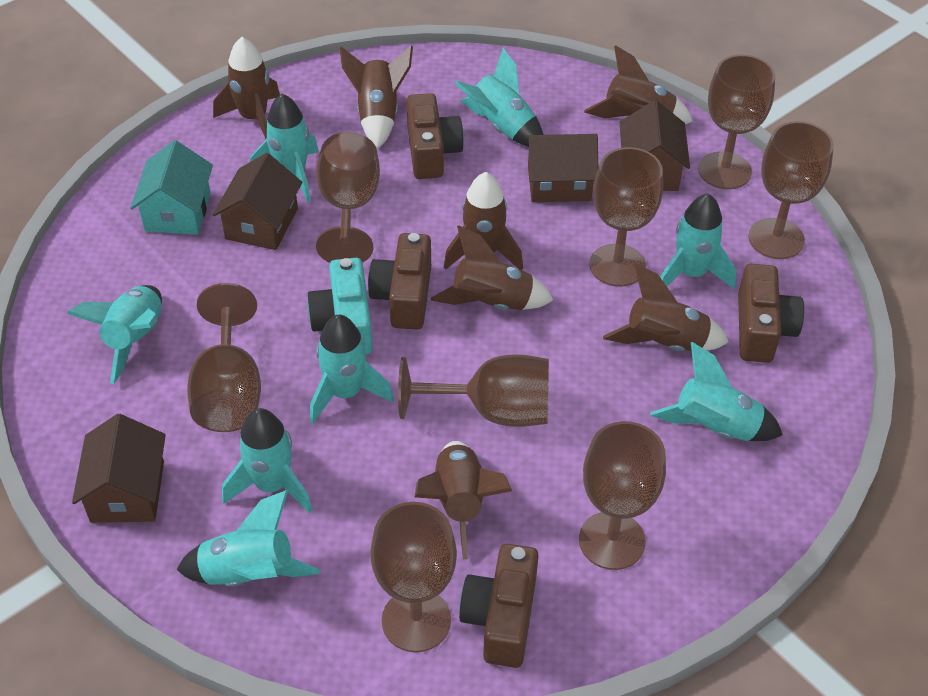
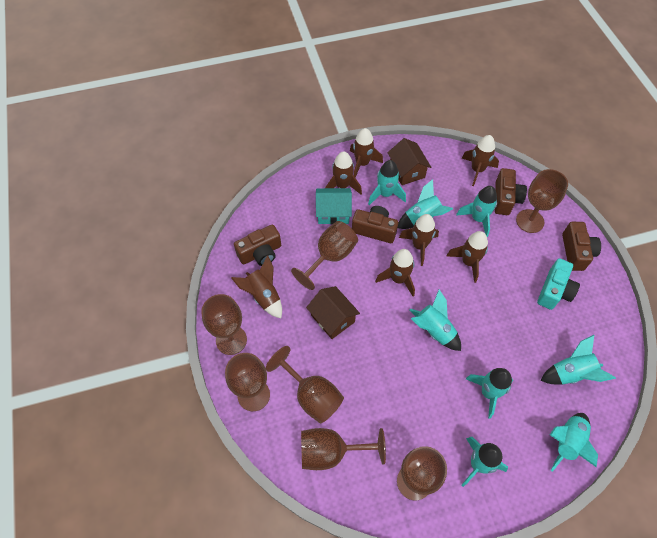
brown goblet: 8 -> 7
brown house: 4 -> 2

